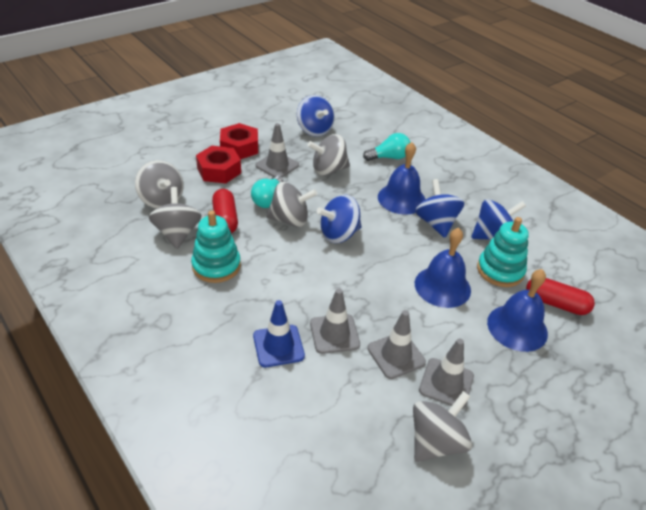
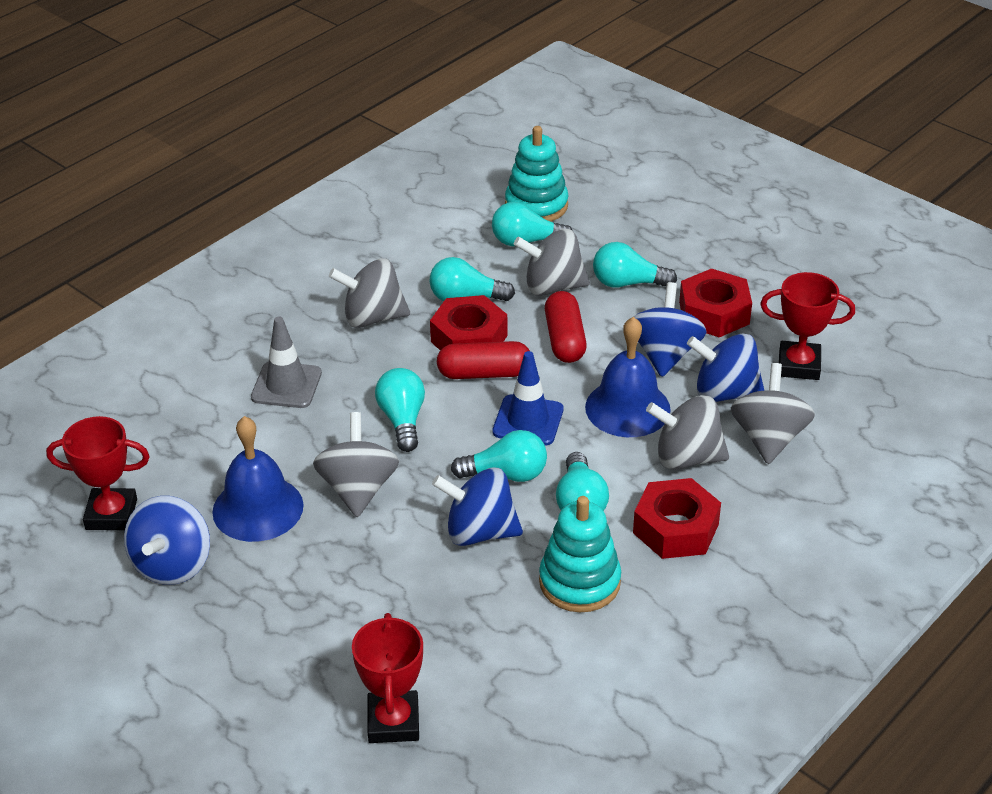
blue bell: 3 -> 2
grey traffic cone: 4 -> 1
red nut: 2 -> 3
red trophy: 0 -> 3
turquoise light bulb: 2 -> 6

